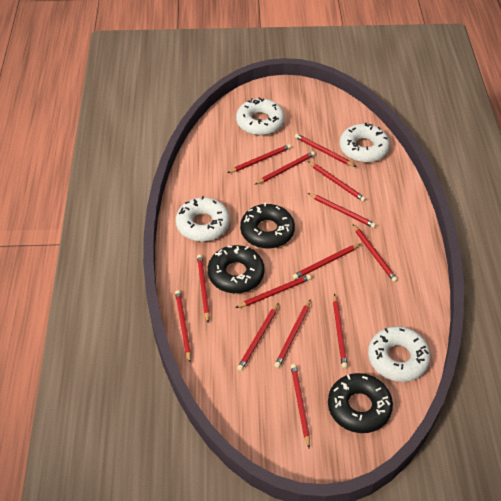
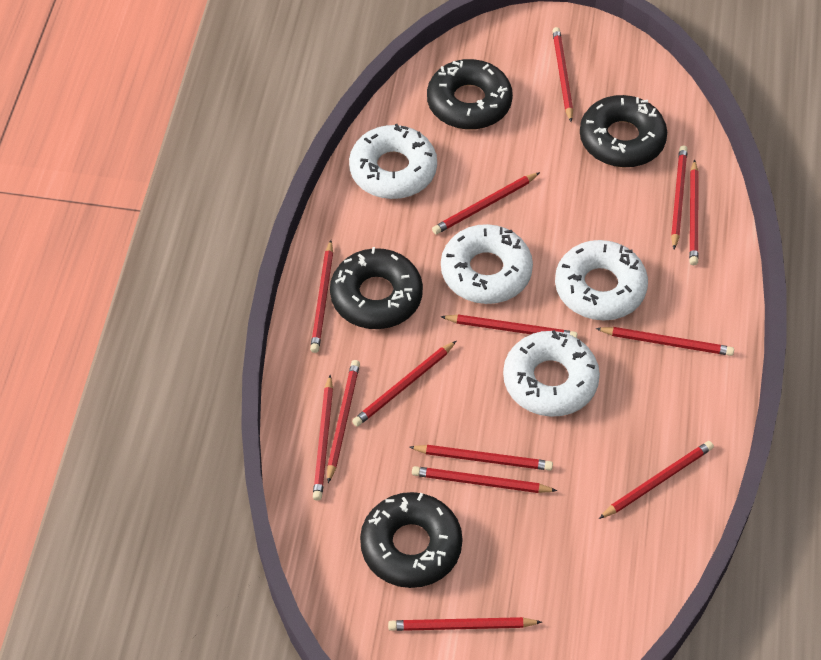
black donut: 3 -> 4

